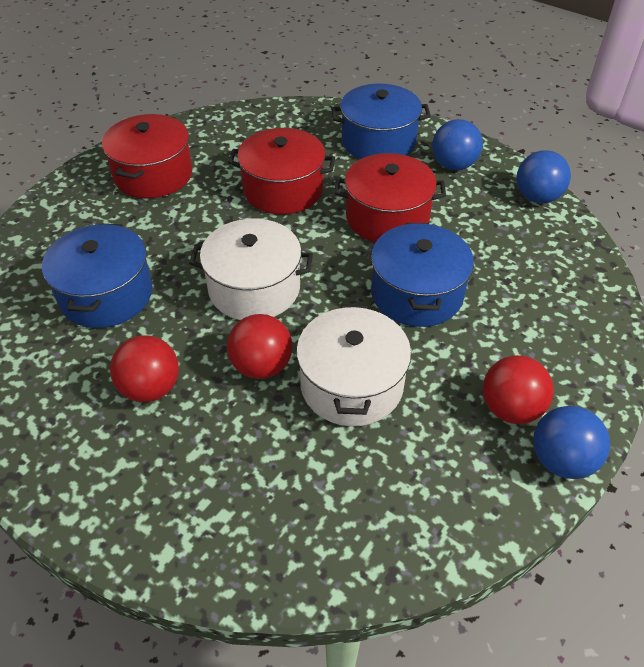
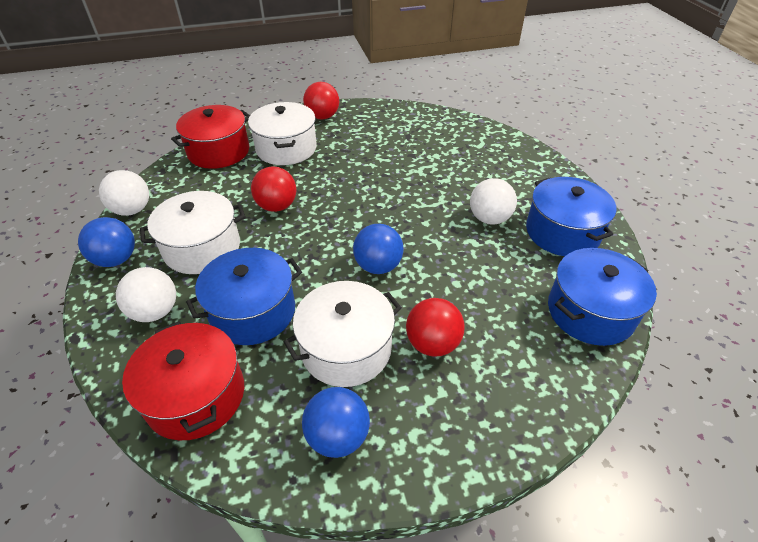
red pot: 3 -> 2
white ball: 0 -> 3
white pot: 2 -> 3

